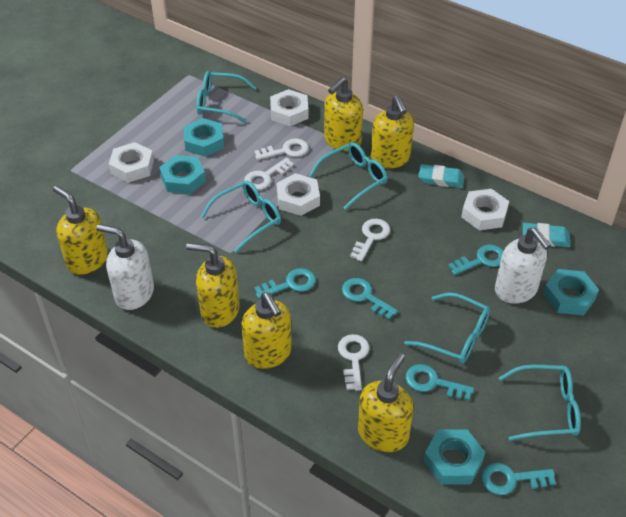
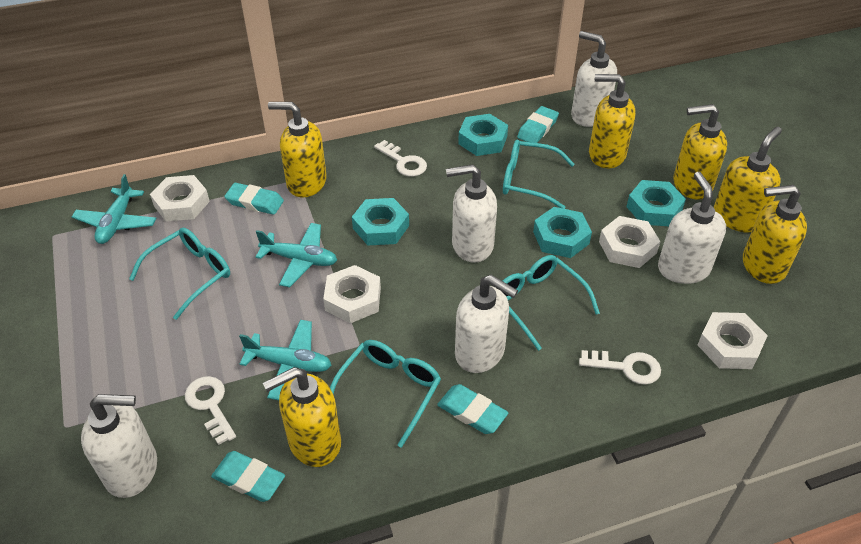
turquoise eraser: 2 -> 4
turquoise glasses: 5 -> 4
turquoise key: 5 -> 0
turquoise plane: 0 -> 3
white key: 4 -> 3
white soap dispenser: 2 -> 5

